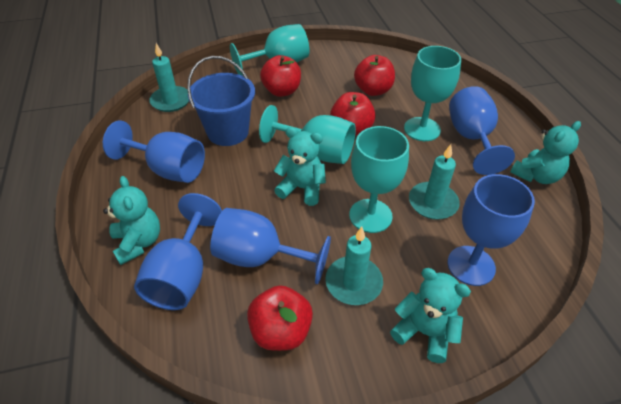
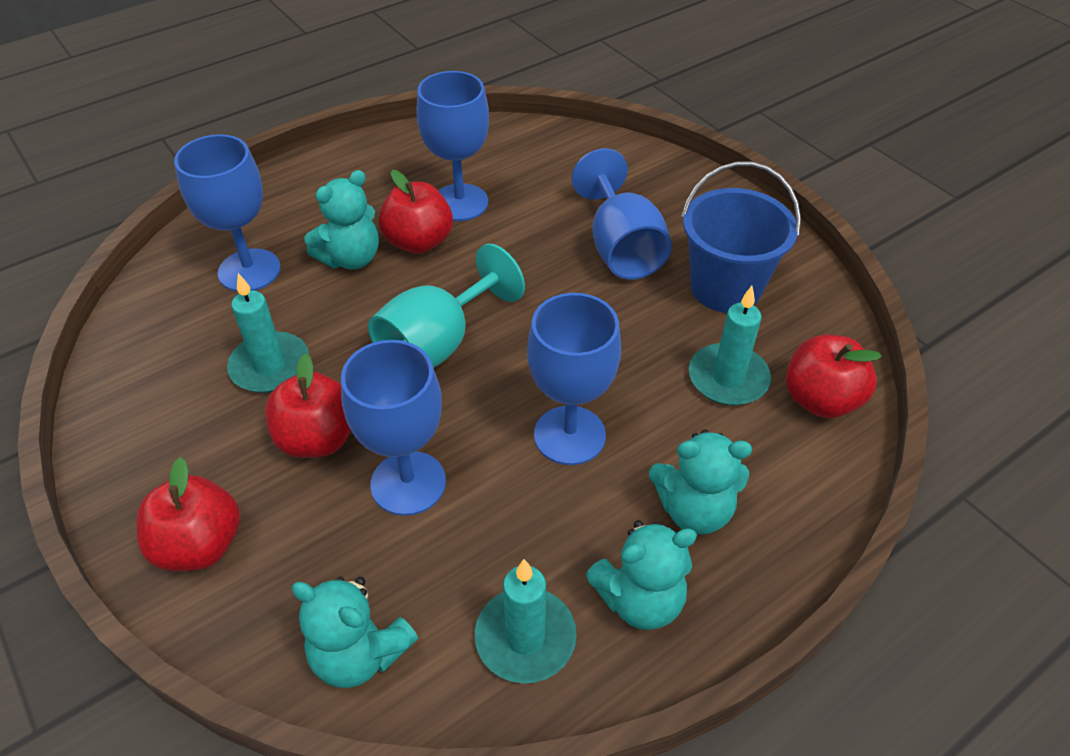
turquoise goblet: 4 -> 1

